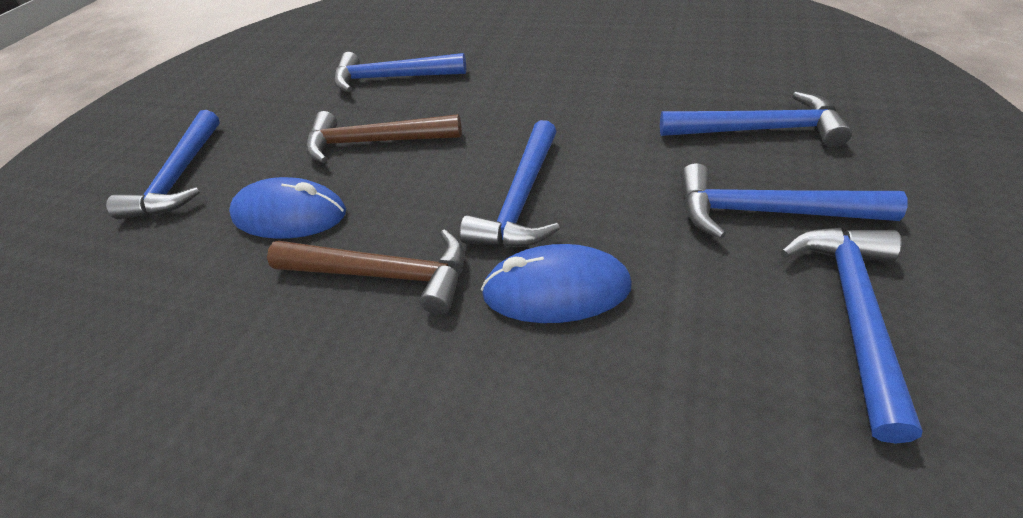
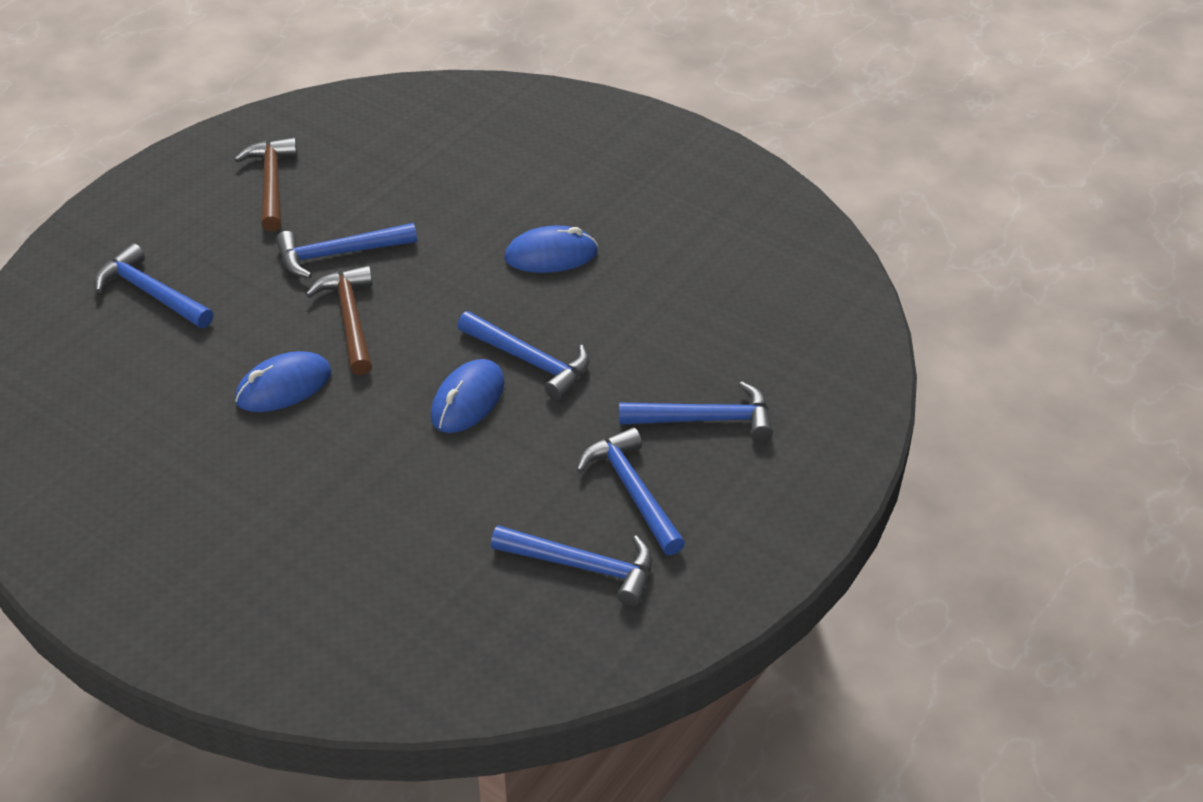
blue mouse: 2 -> 3

